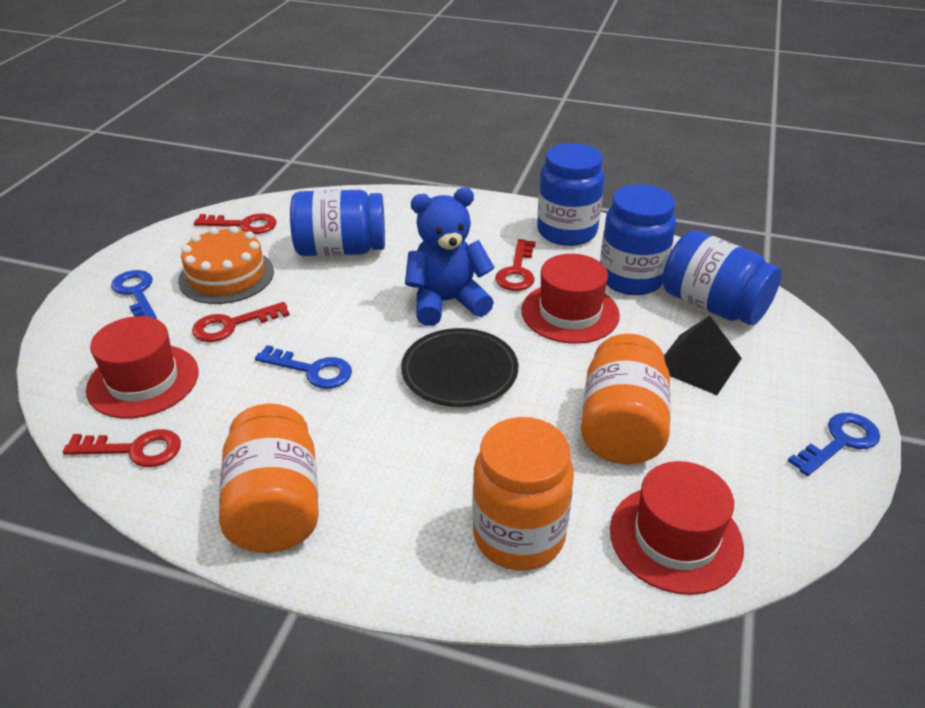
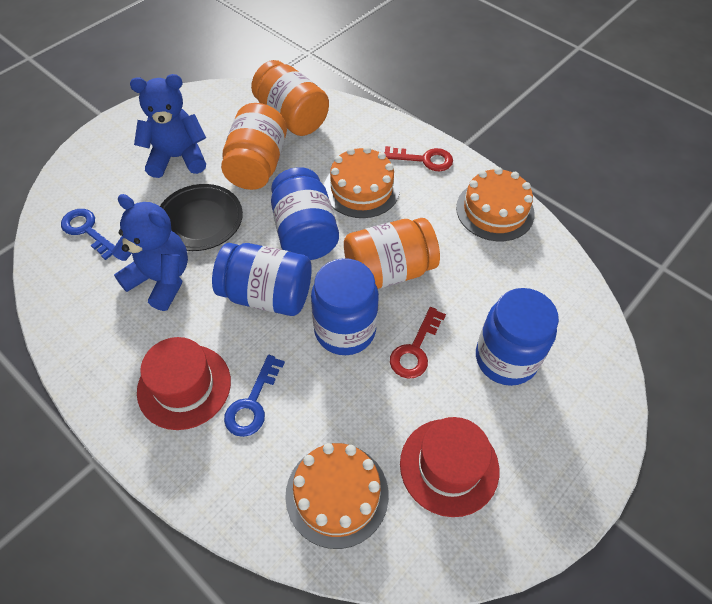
black pyramid: 1 -> 0
blue key: 3 -> 2
blue teddy bear: 1 -> 2
orange cake: 1 -> 3
red hat: 3 -> 2
red key: 4 -> 2

